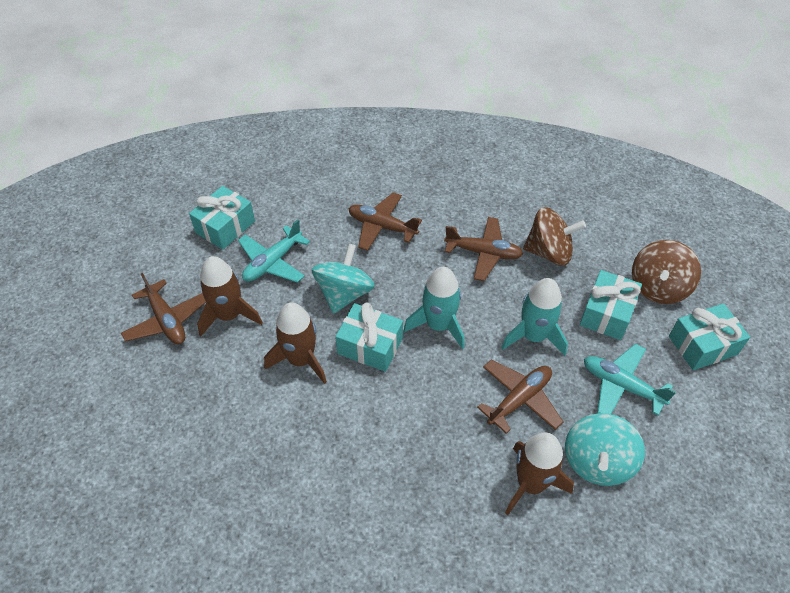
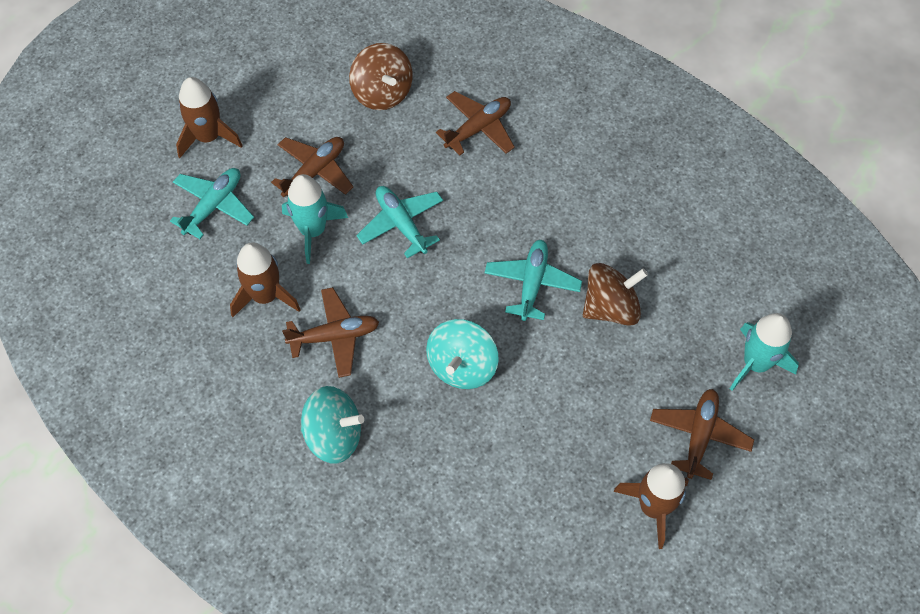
turquoise gift: 4 -> 0
turquoise plane: 2 -> 3

